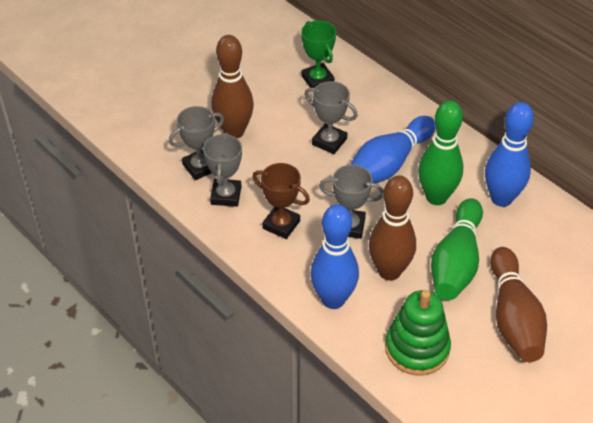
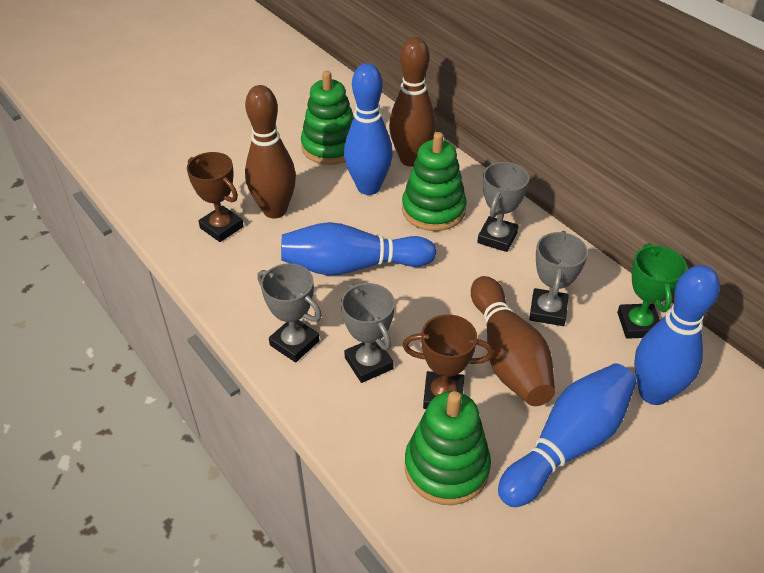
blue bowling pin: 3 -> 4
brown trophy: 1 -> 2
green bowling pin: 2 -> 0
green stacking toy: 1 -> 3

